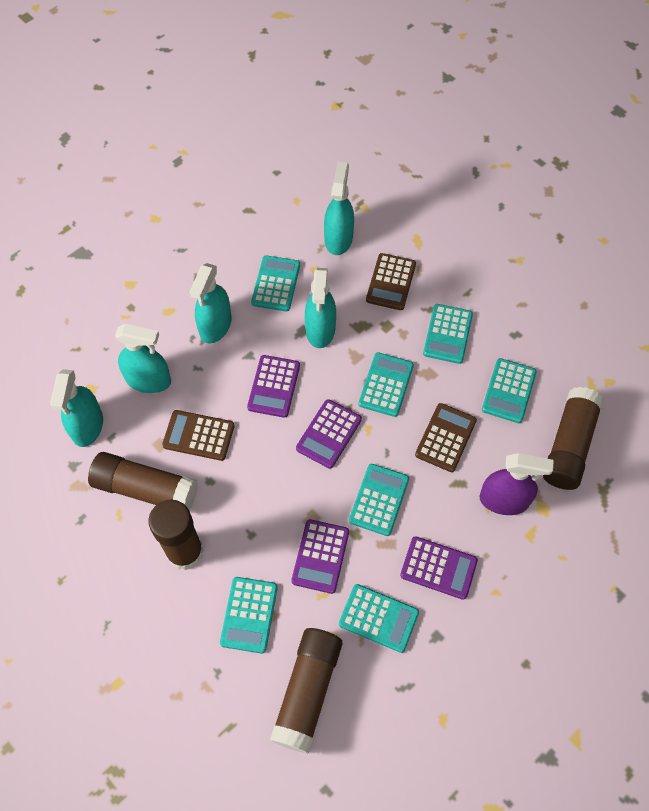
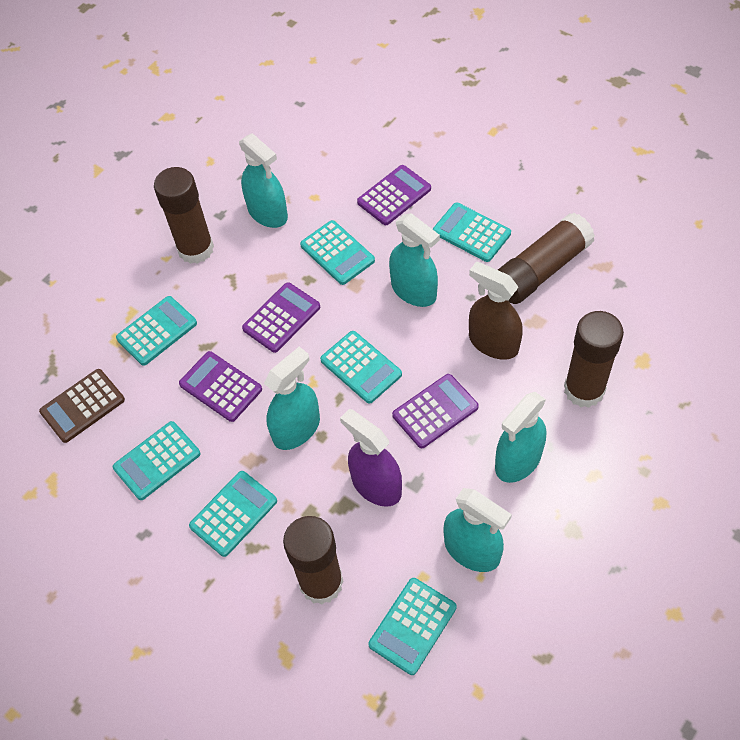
brown calculator: 3 -> 1
brown spray bottle: 0 -> 1

